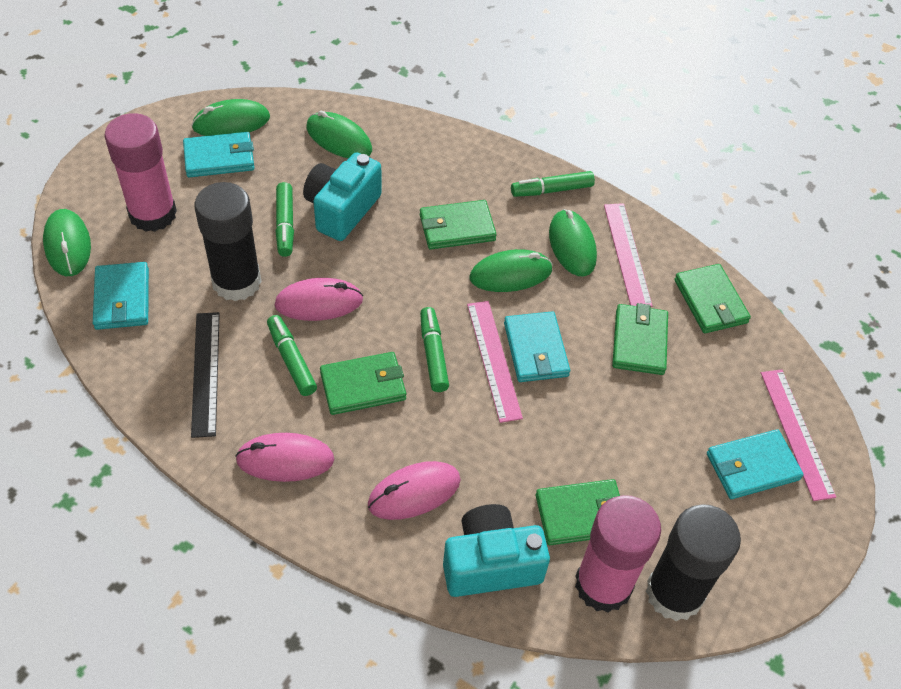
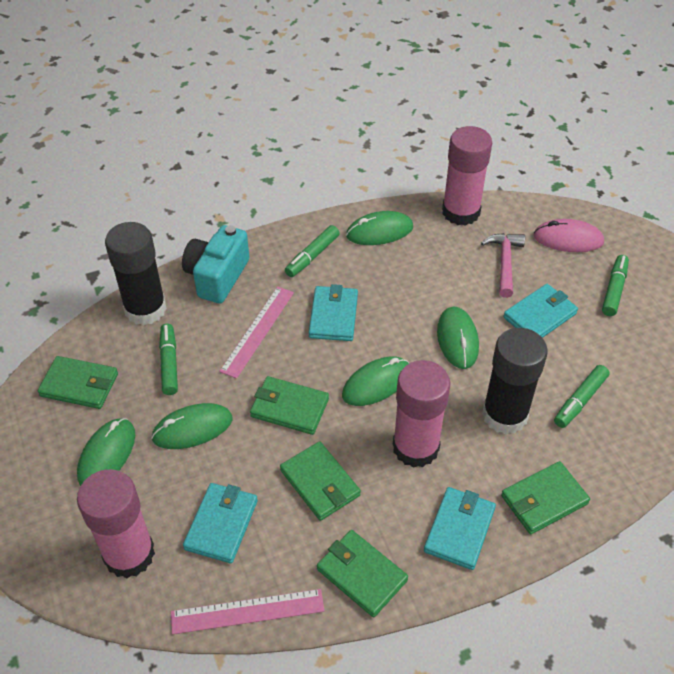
black ruler: 1 -> 0
pink glue stick: 2 -> 3
pink hammer: 0 -> 1
pink mouse: 3 -> 1
pink ruler: 3 -> 2
turquoise camera: 2 -> 1

